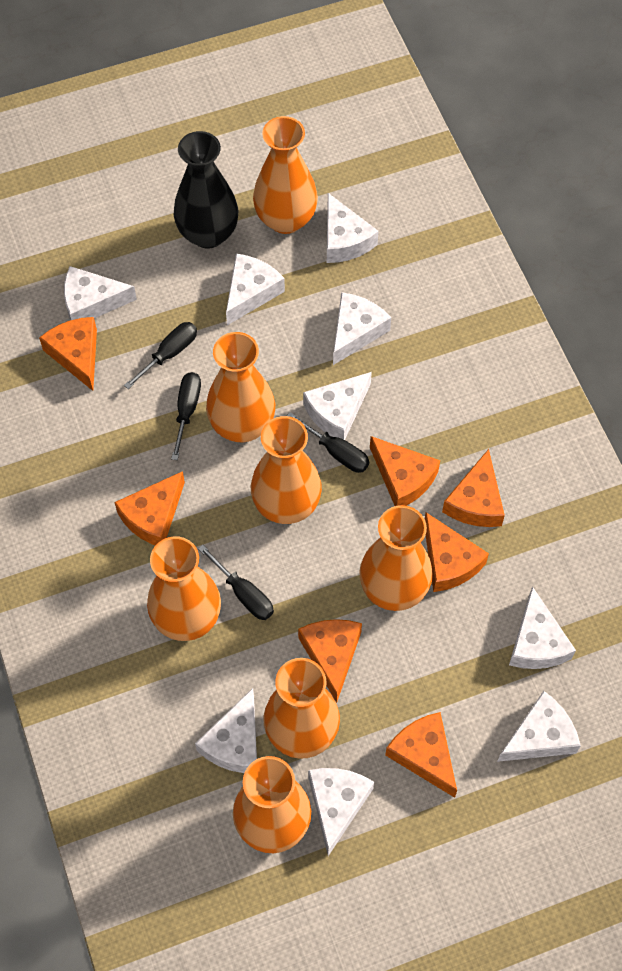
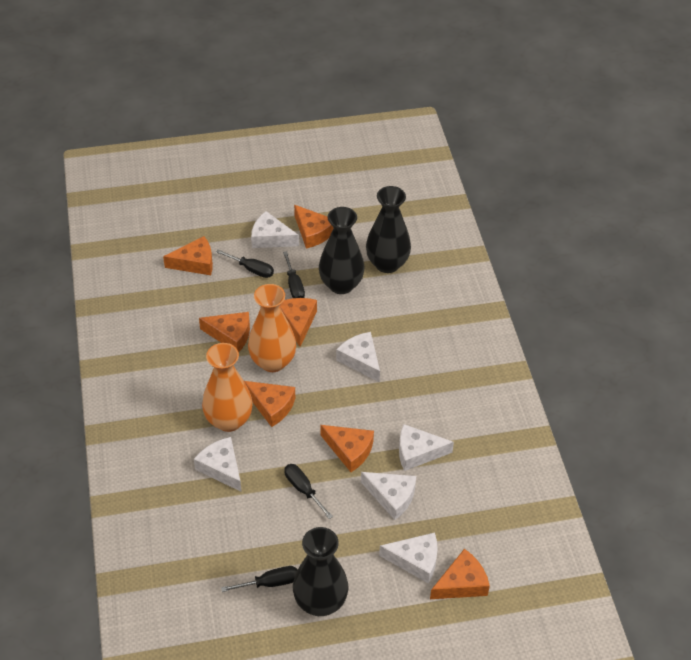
black vase: 1 -> 3
orange vase: 7 -> 2
white cheese: 9 -> 6

